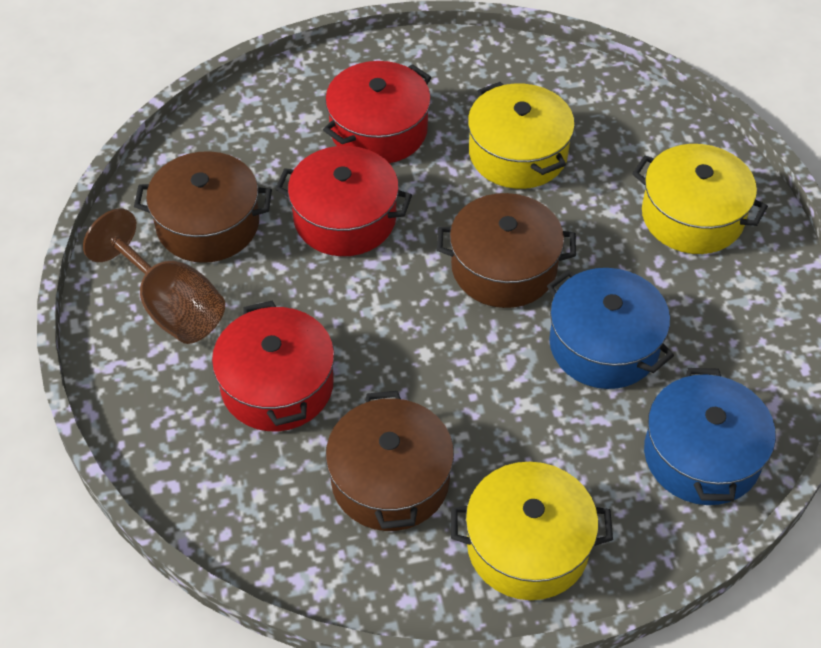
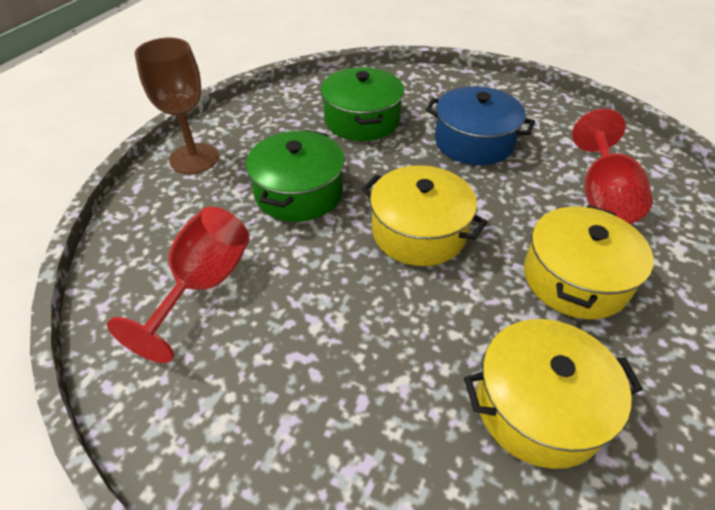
blue pot: 2 -> 1
brown pot: 3 -> 0
green pot: 0 -> 2
red goblet: 0 -> 2
red pot: 3 -> 0

